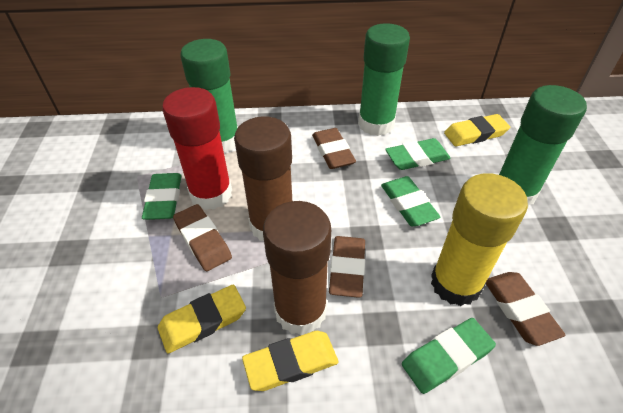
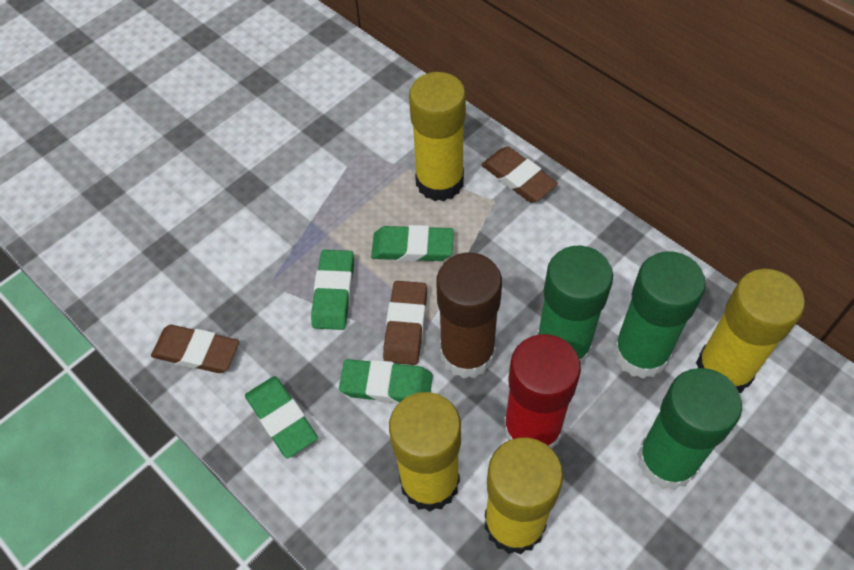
brown eraser: 4 -> 3
brown glue stick: 2 -> 1
yellow eraser: 3 -> 0
yellow glue stick: 1 -> 4

